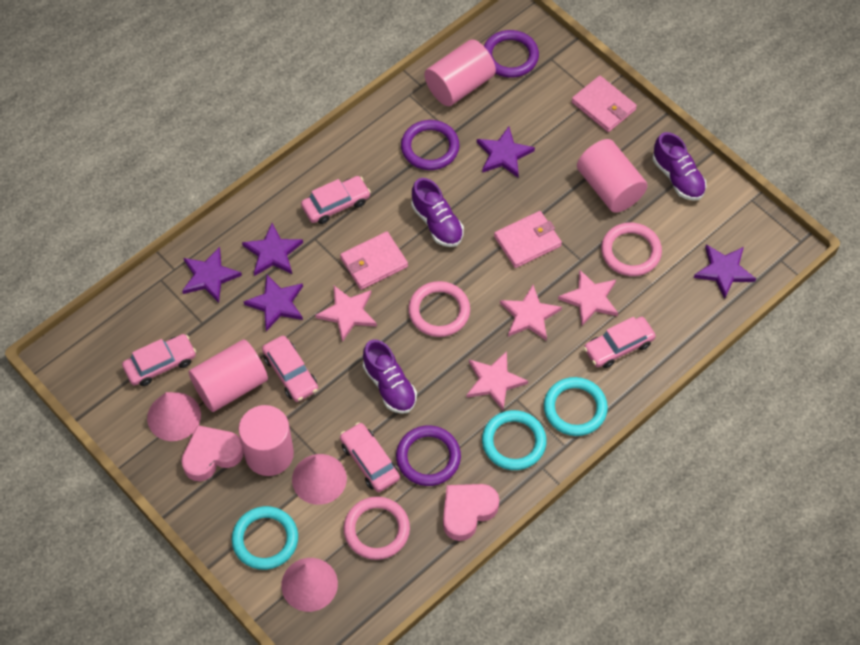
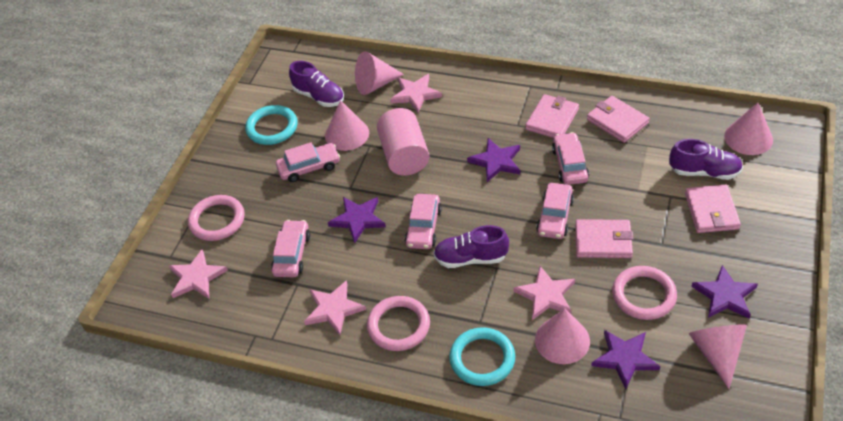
pink cone: 3 -> 5
pink cylinder: 4 -> 1
pink heart: 2 -> 0
pink wallet: 3 -> 4
purple ring: 3 -> 0
purple star: 5 -> 4
turquoise ring: 3 -> 2

